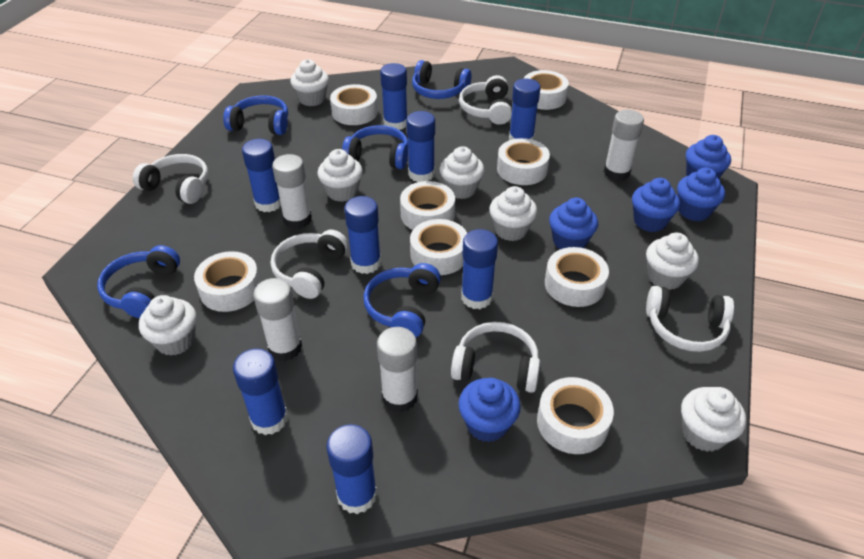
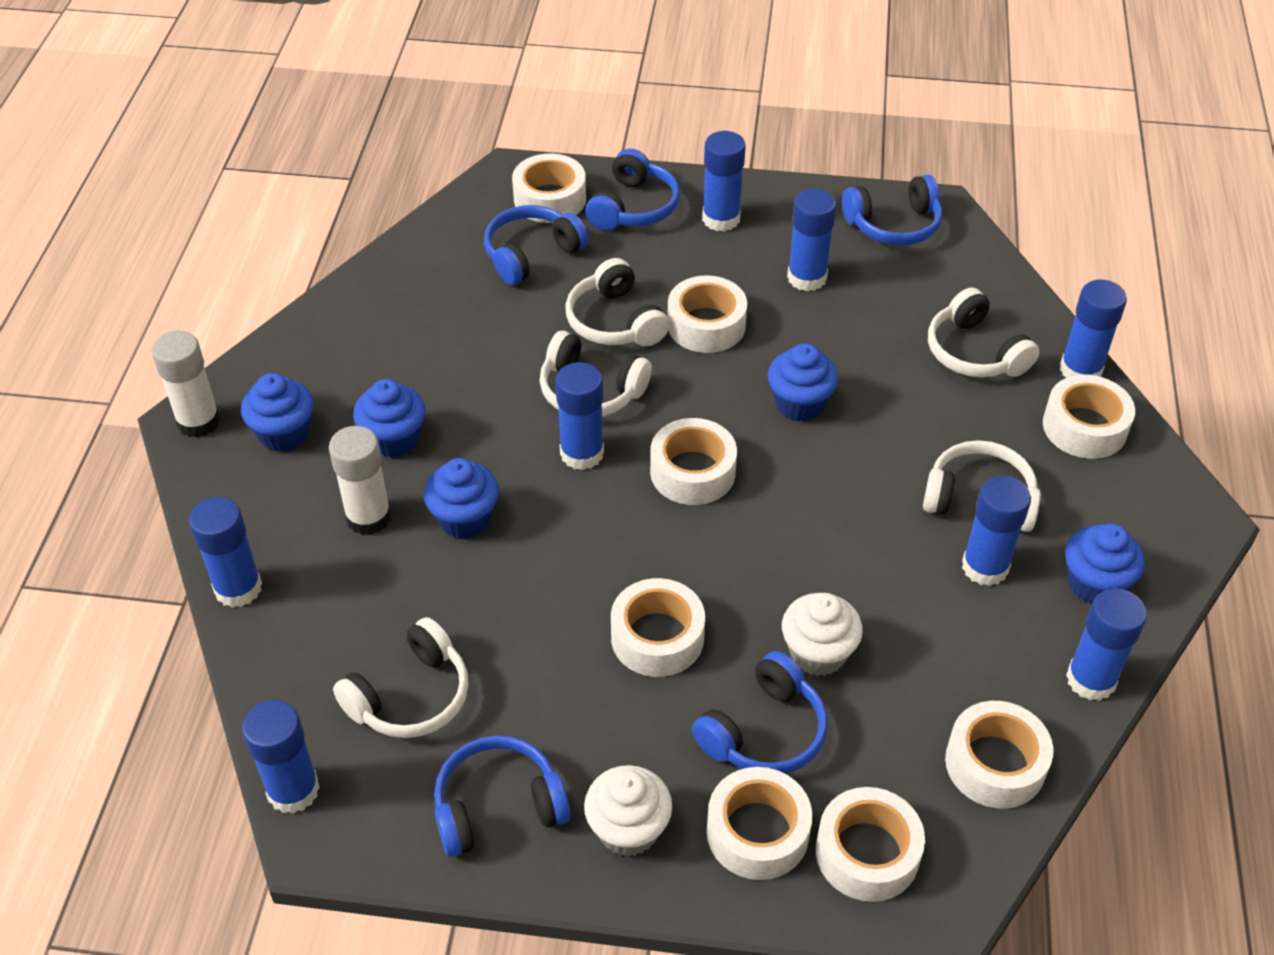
white cupcake: 7 -> 2
white glue stick: 4 -> 2

